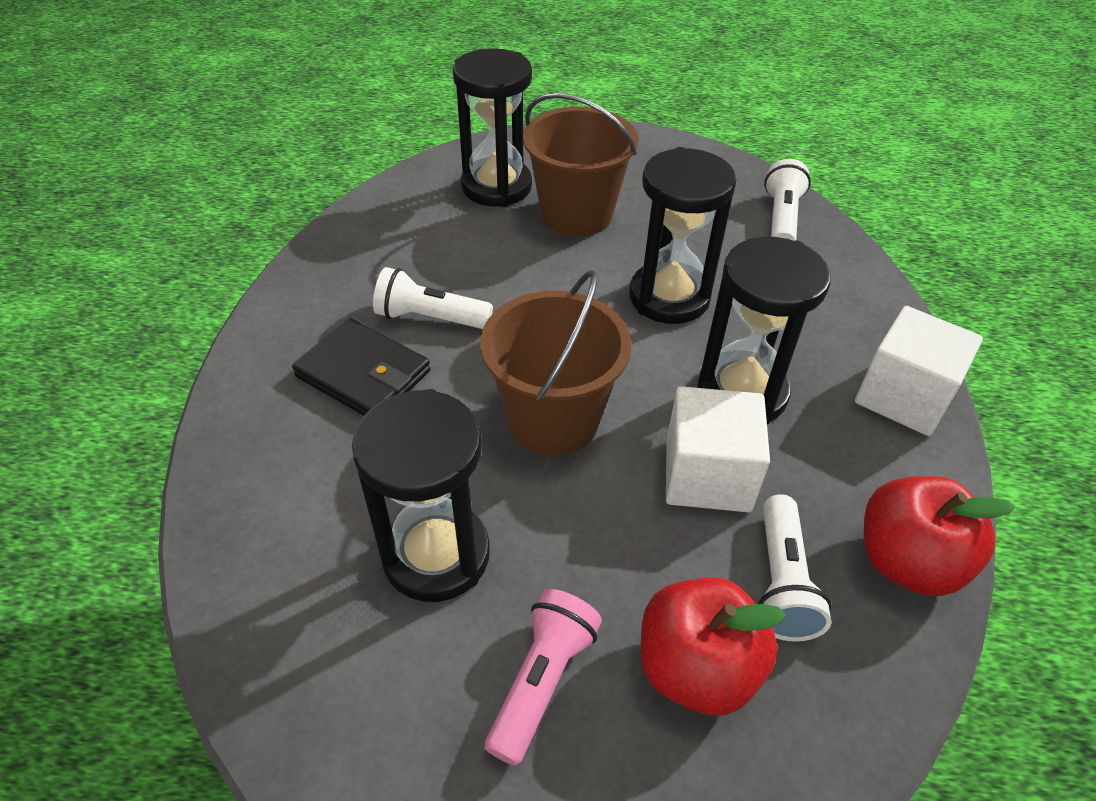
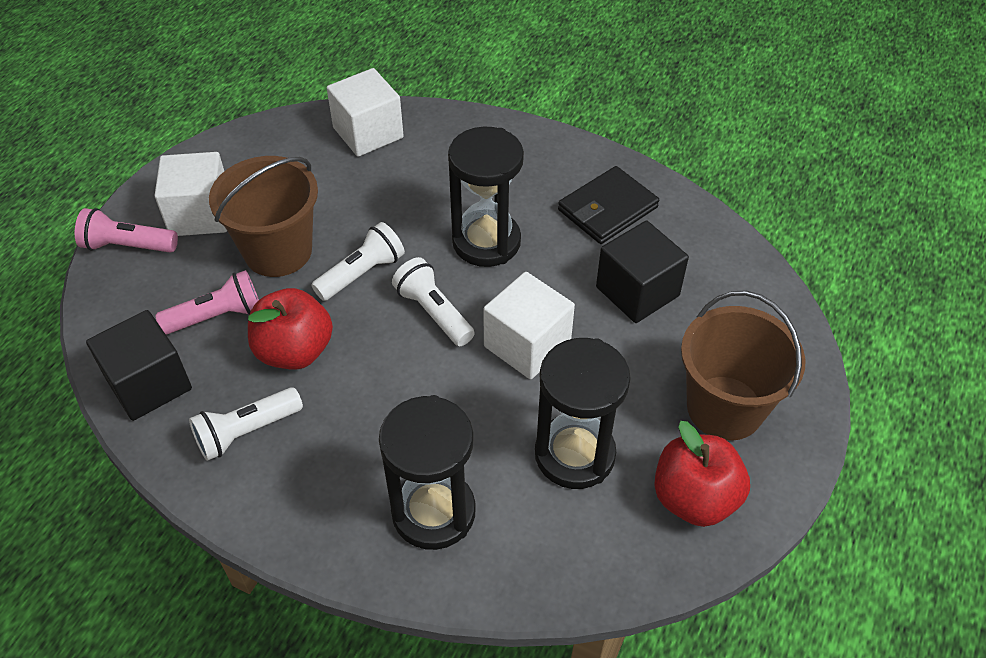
black cube: 0 -> 2
black hourglass: 4 -> 3
pink flashlight: 1 -> 2
white cube: 2 -> 3

